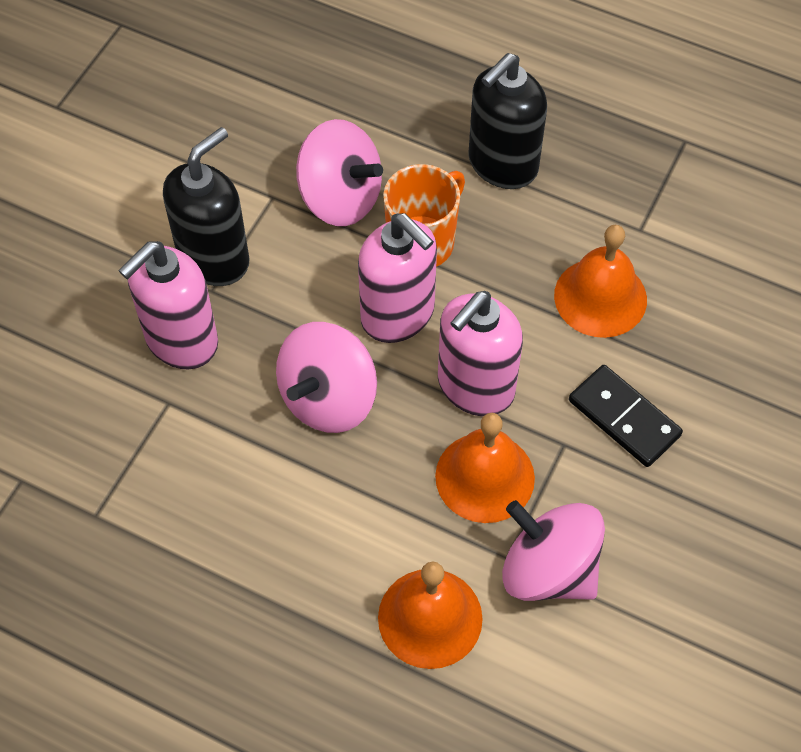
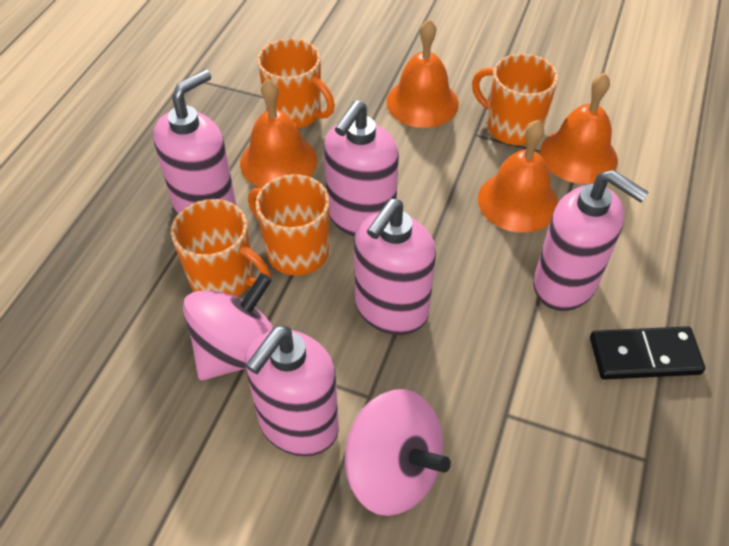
black soap dispenser: 2 -> 0
orange bell: 3 -> 4
orange mug: 1 -> 4
pink soap dispenser: 3 -> 5
pink spinning top: 3 -> 2

